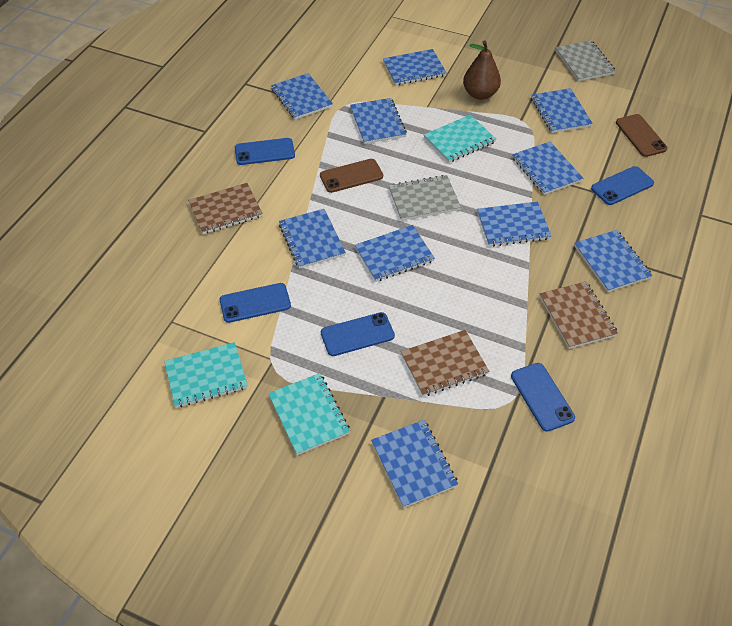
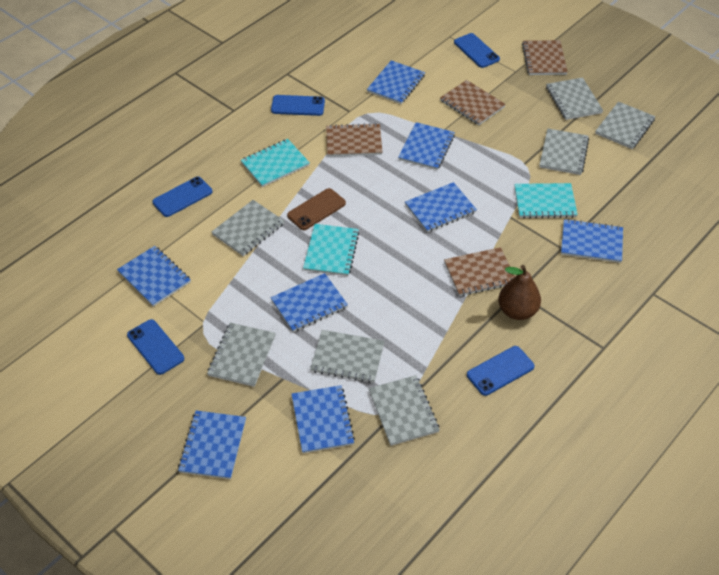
blue notebook: 10 -> 8
brown notebook: 3 -> 4
brown phone: 2 -> 1
grey notebook: 2 -> 7

